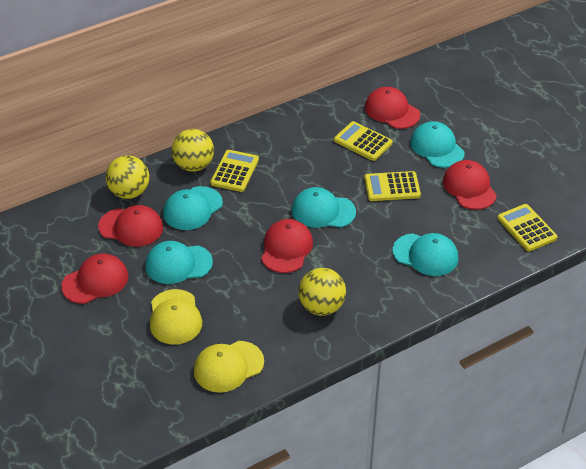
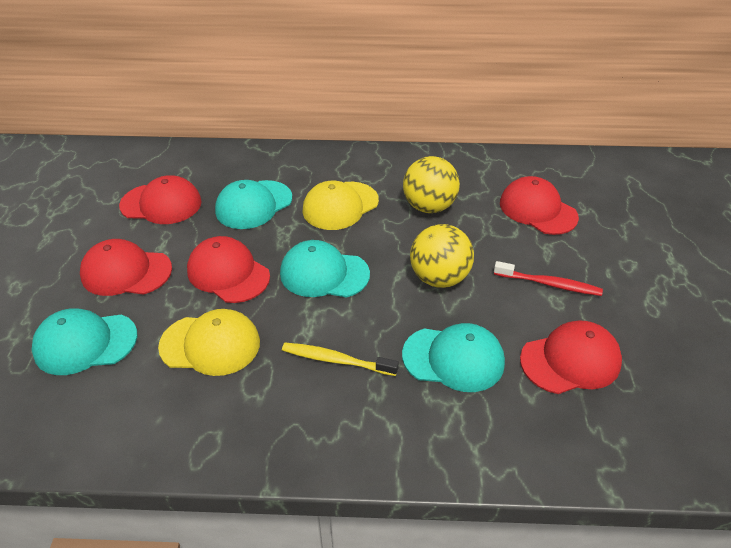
red toothbrush: 0 -> 1
turquoise cap: 5 -> 4
yellow ball: 3 -> 2
yellow calculator: 4 -> 0
yellow toothbrush: 0 -> 1

